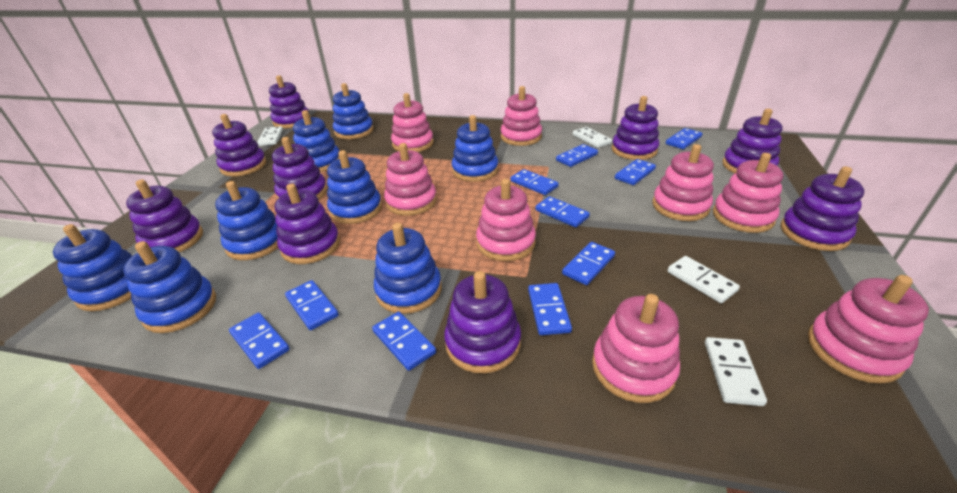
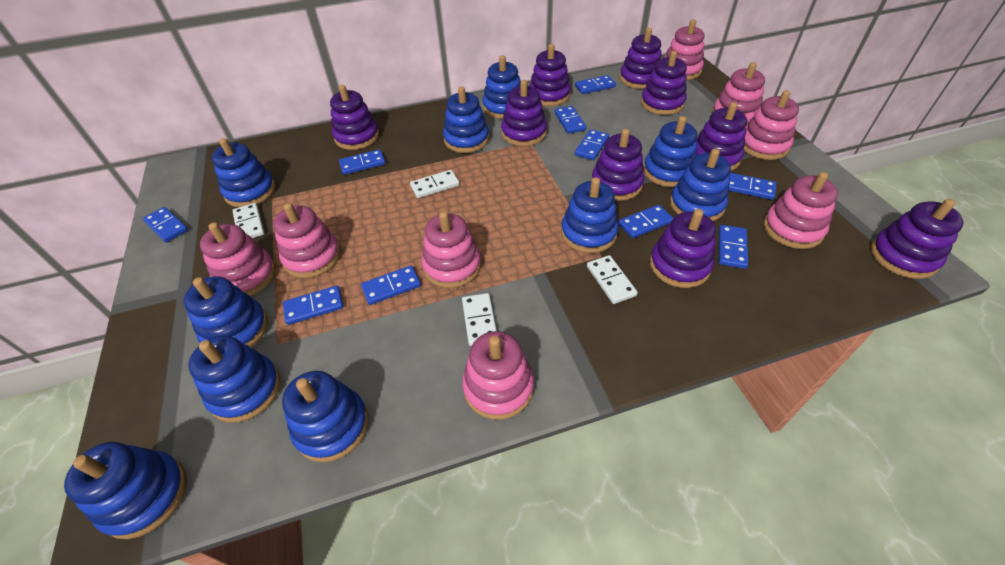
blue stacking toy: 8 -> 10

